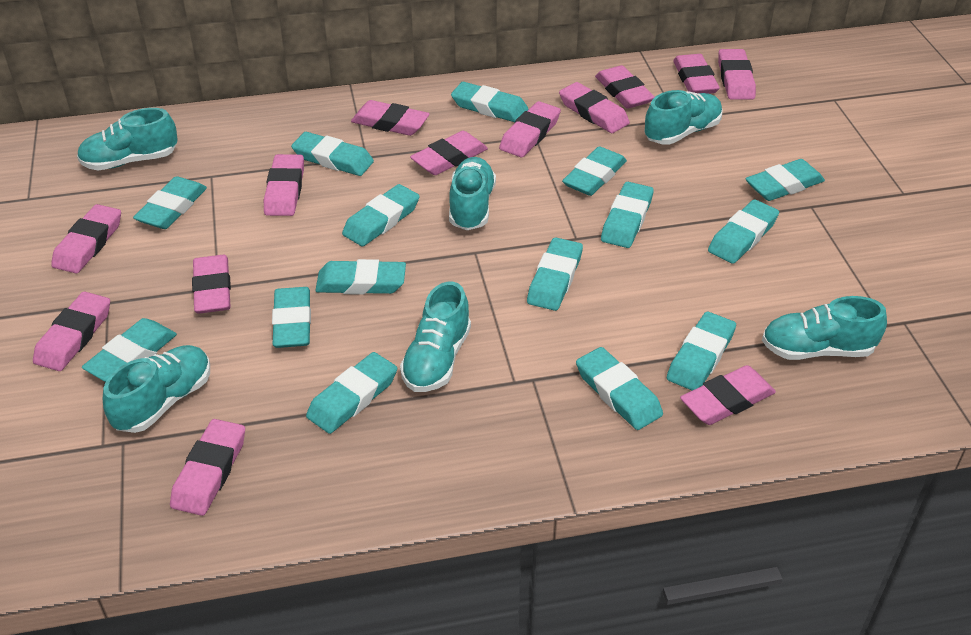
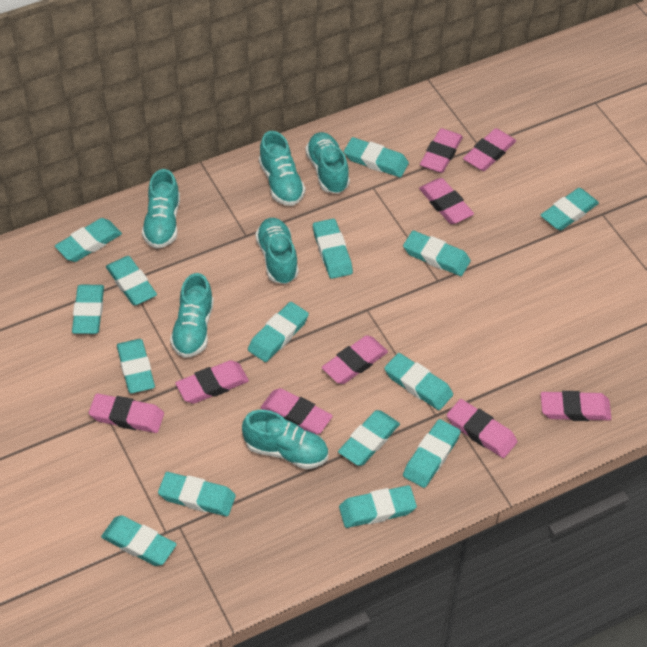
pink eraser: 13 -> 9

